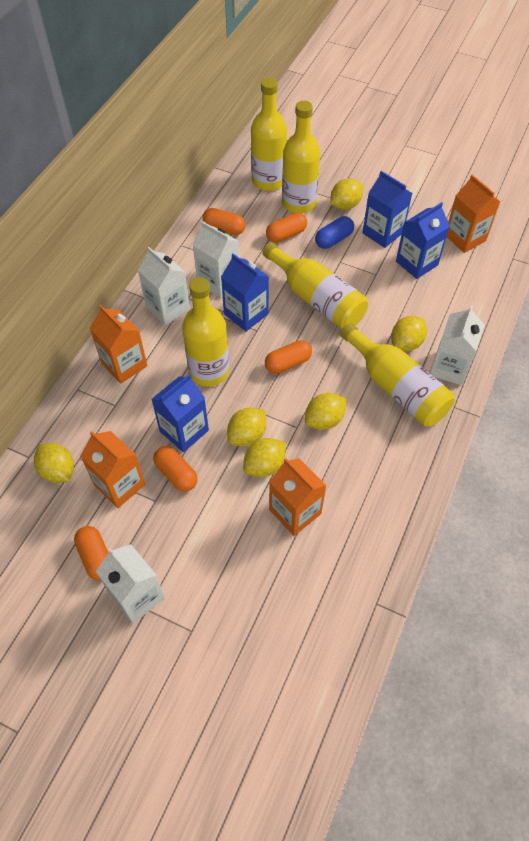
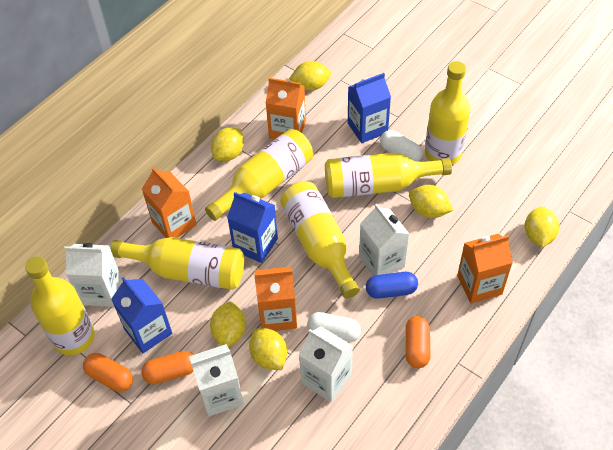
blue carton: 4 -> 3
orange capsule: 5 -> 3
white capsule: 0 -> 2
yellow bottle: 5 -> 6

